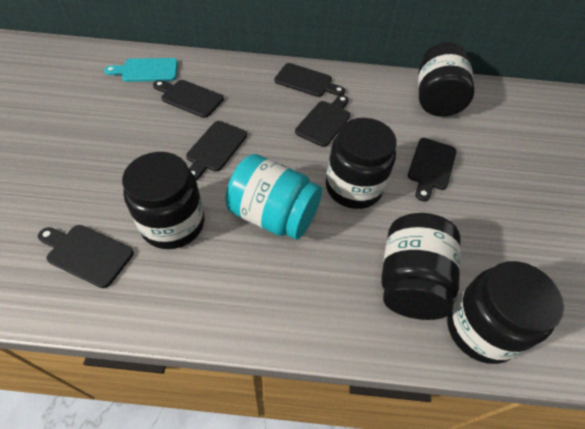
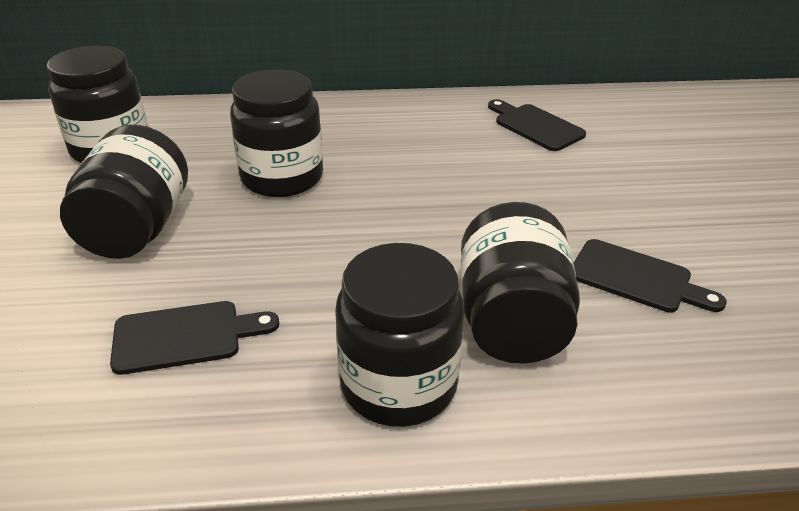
black cutting board: 6 -> 3
turquoise cutting board: 1 -> 0
turquoise jar: 1 -> 0

